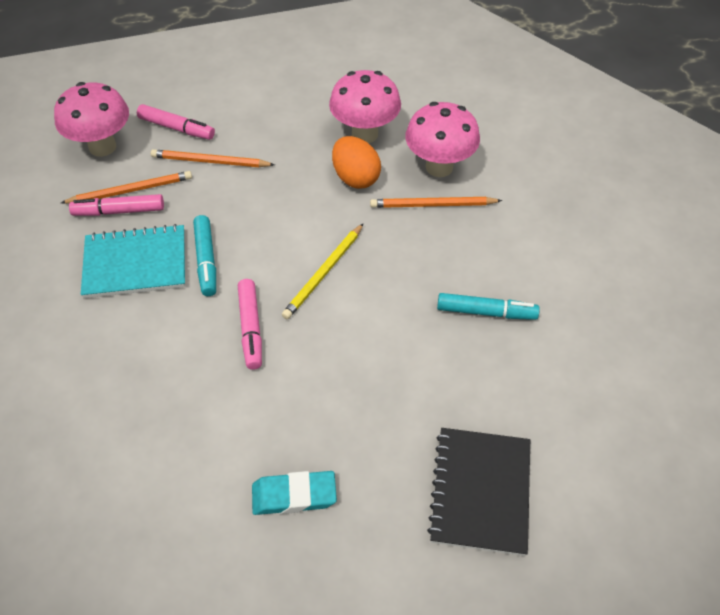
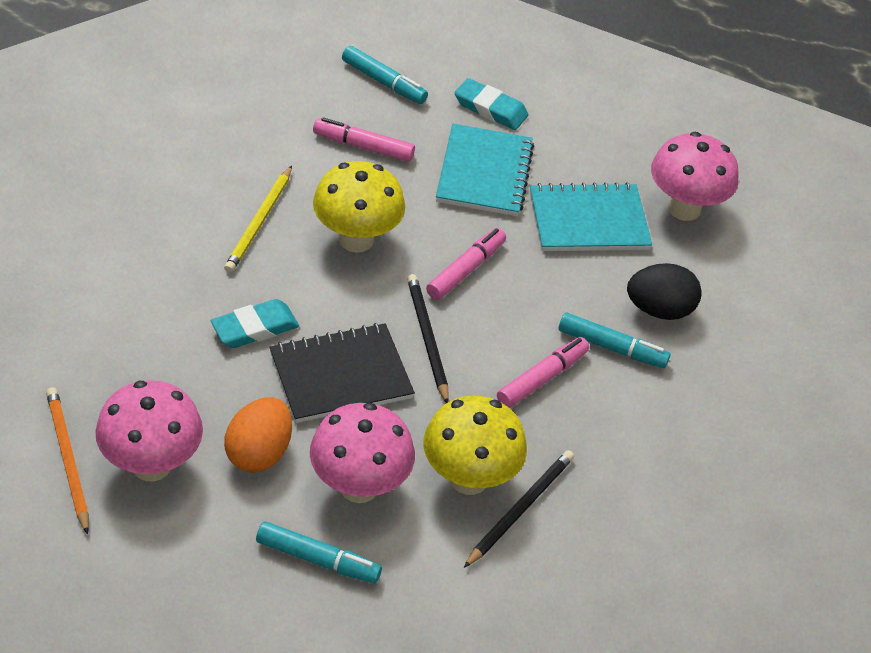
black egg: 0 -> 1
black pencil: 0 -> 2
orange pencil: 3 -> 1
turquoise eraser: 1 -> 2
turquoise marker: 2 -> 3
turquoise notebook: 1 -> 2
yellow mushroom: 0 -> 2

